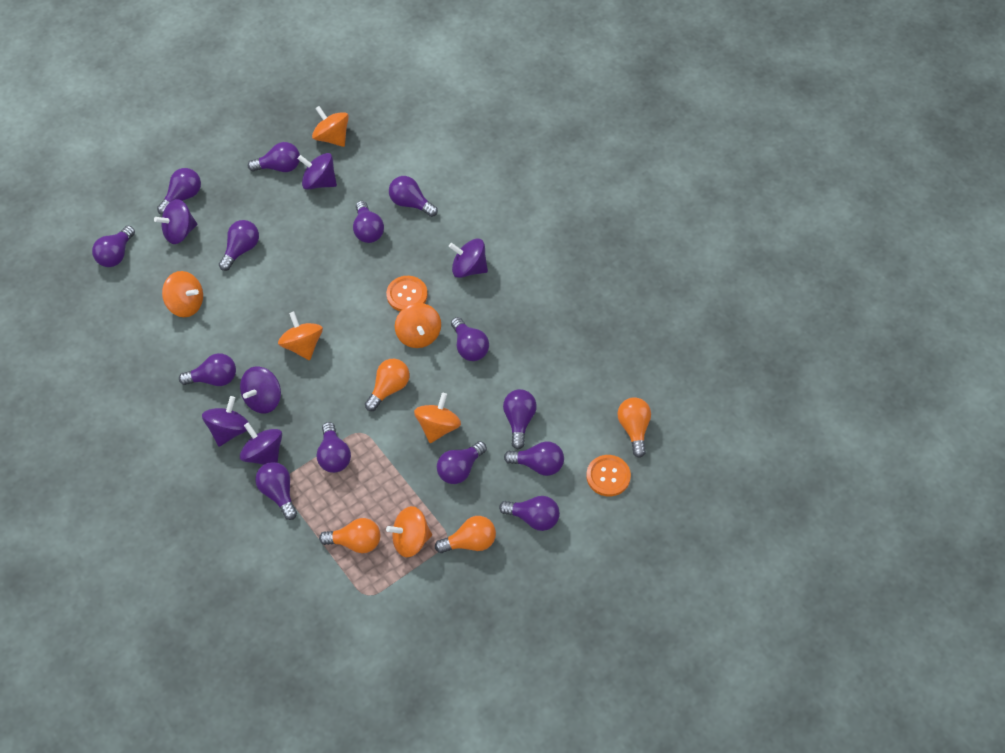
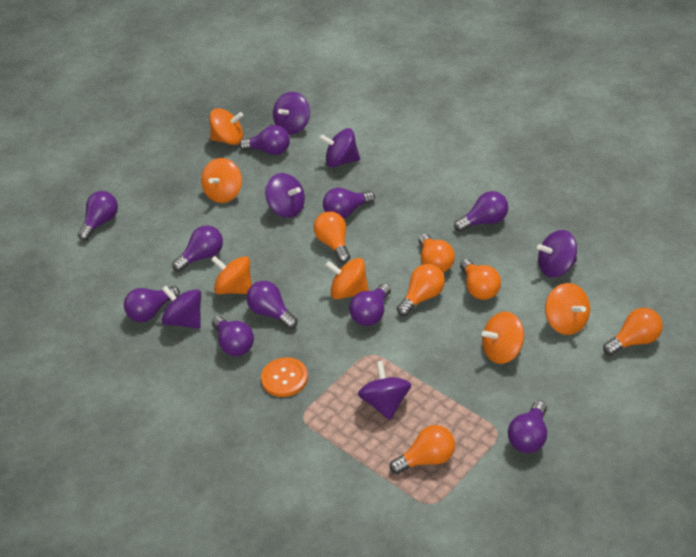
orange button: 2 -> 1
orange light bulb: 4 -> 6
purple light bulb: 14 -> 10

